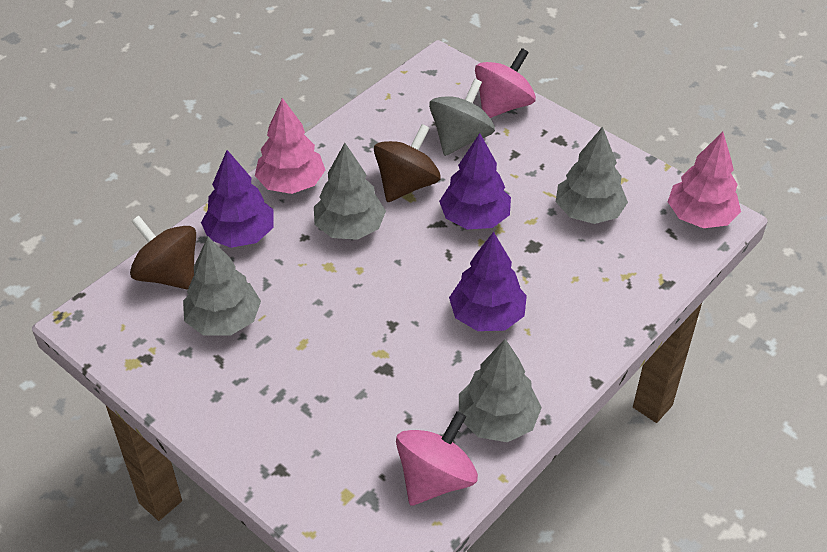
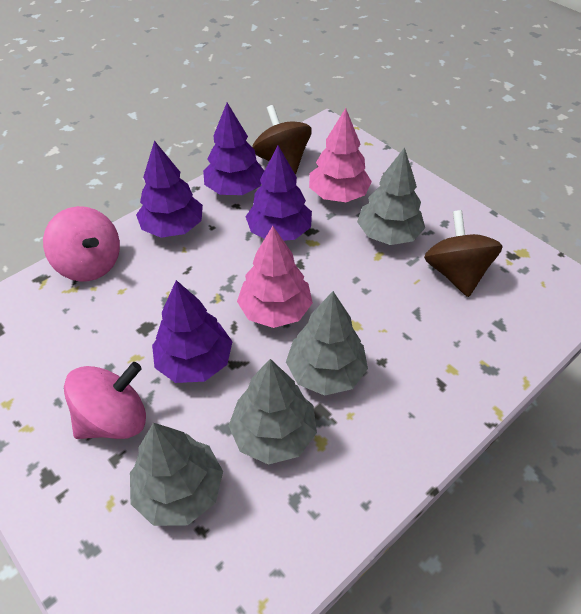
grey spinning top: 1 -> 0
purple tree: 3 -> 4

